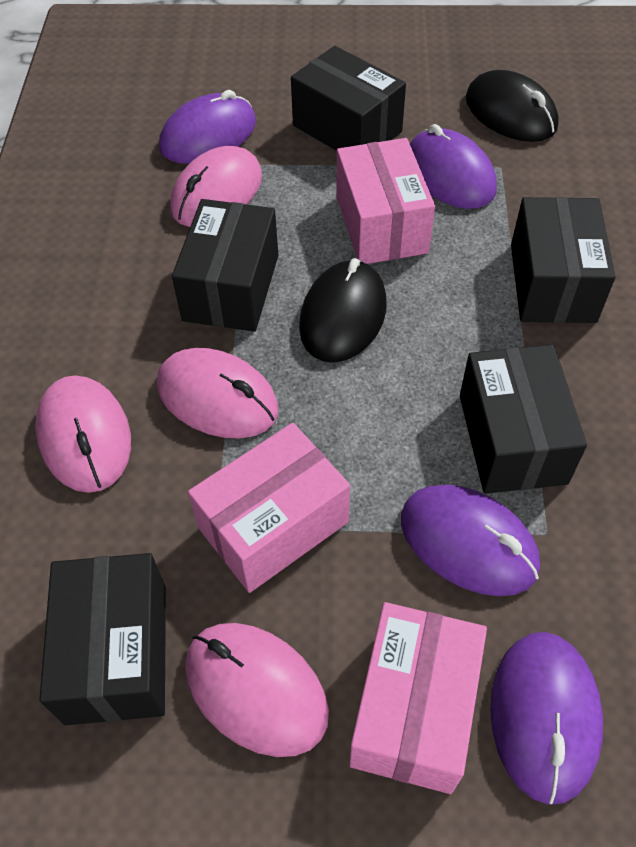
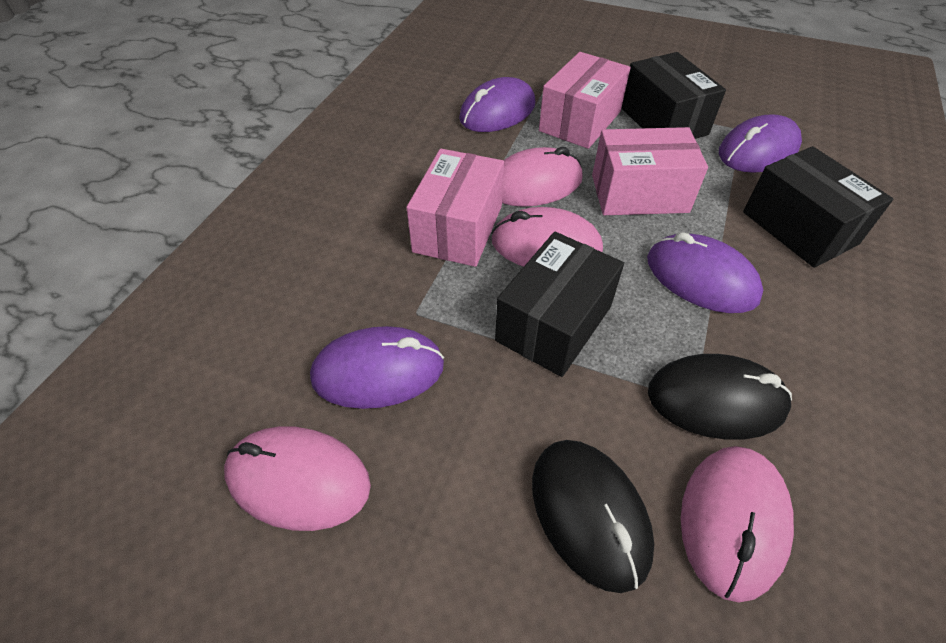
black box: 5 -> 3

